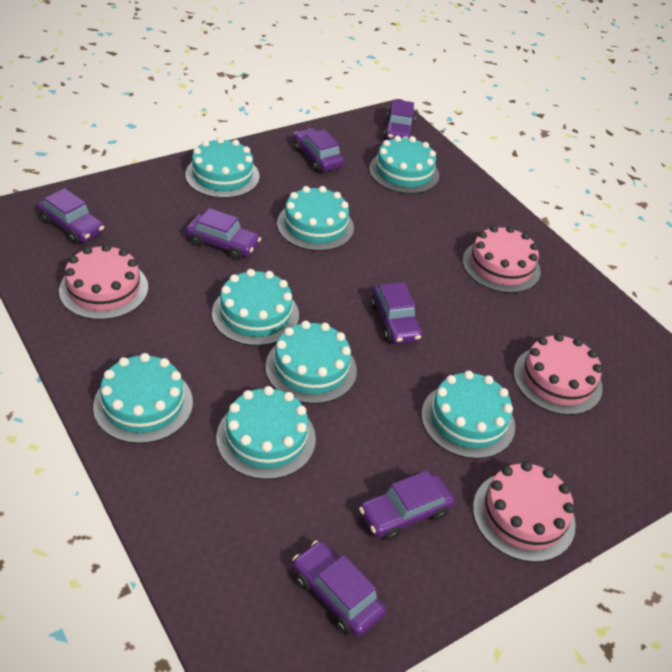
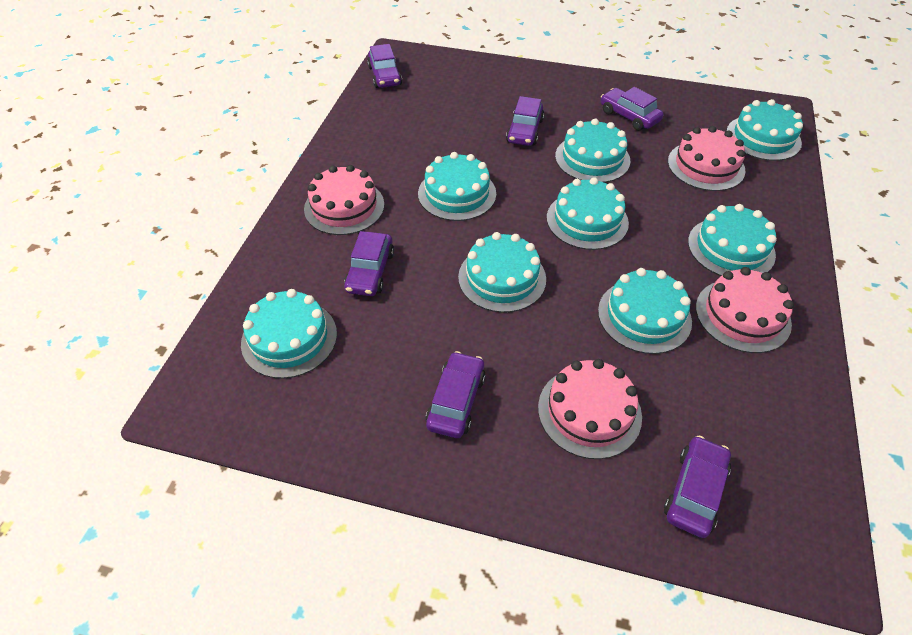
purple car: 7 -> 6

